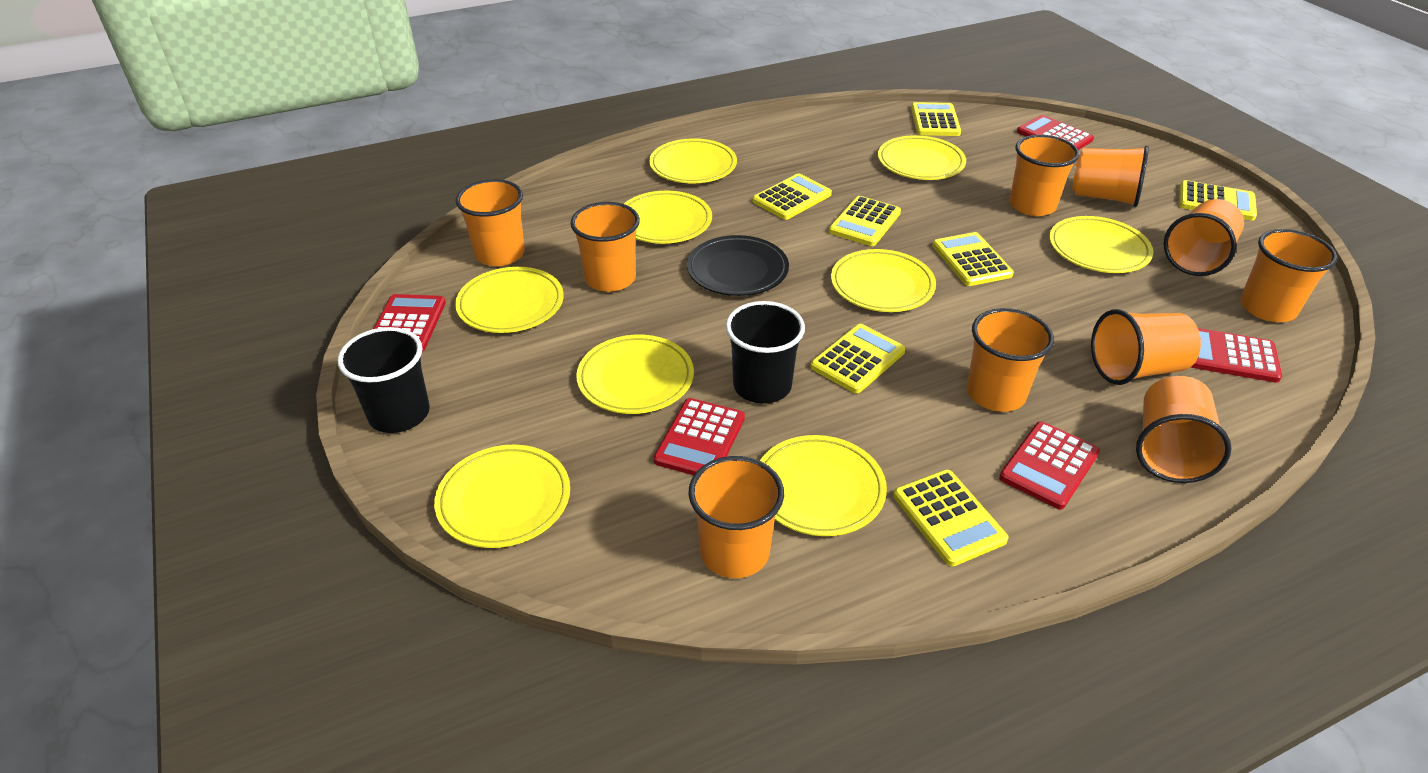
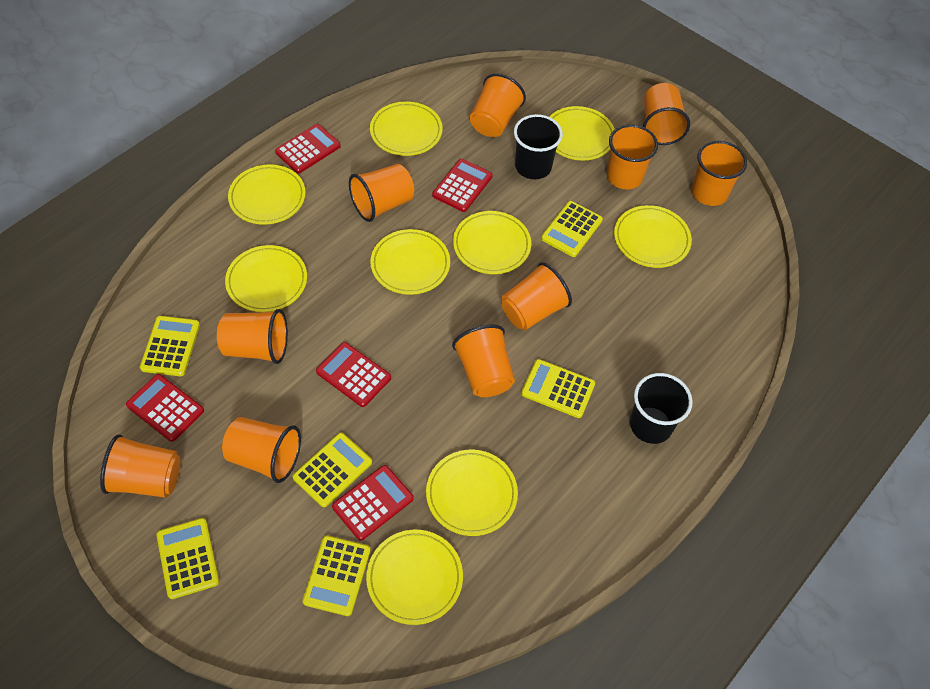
black plate: 1 -> 0
yellow calculator: 7 -> 6

